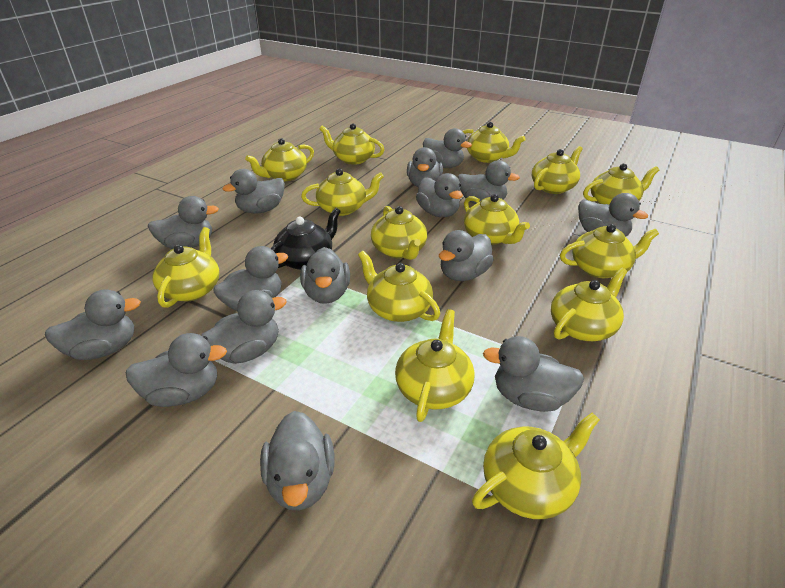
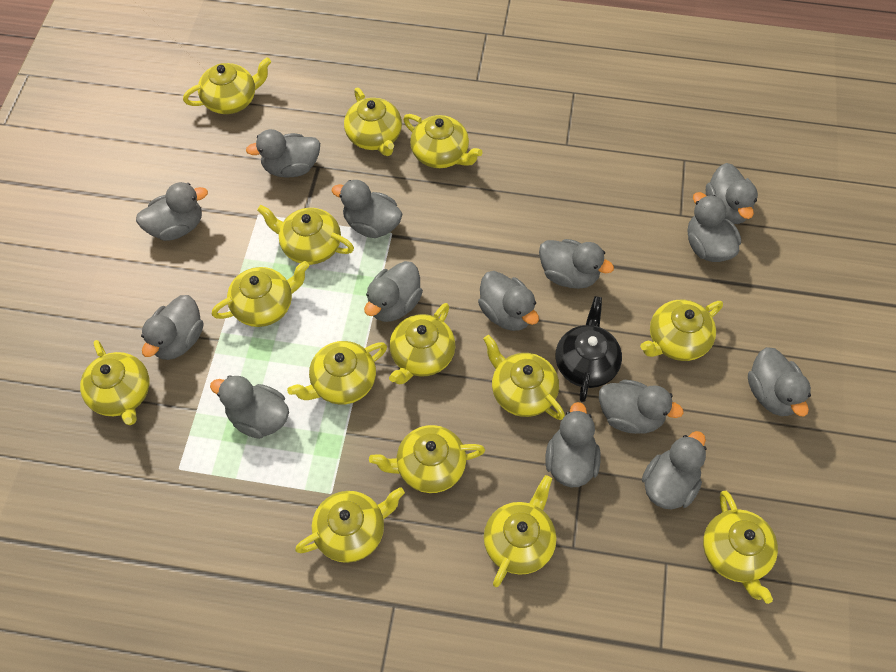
grey duck: 15 -> 14

